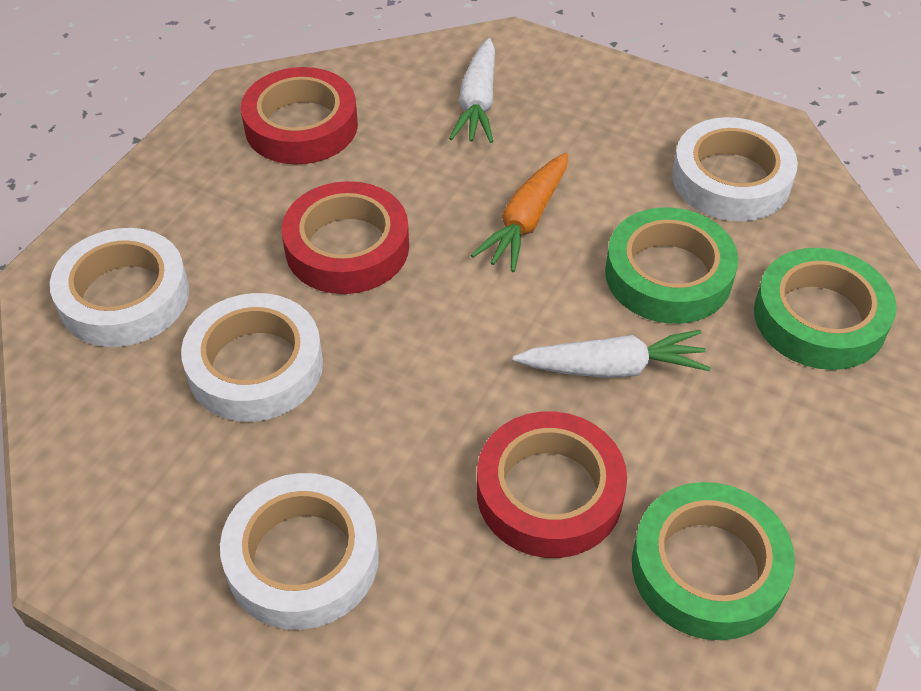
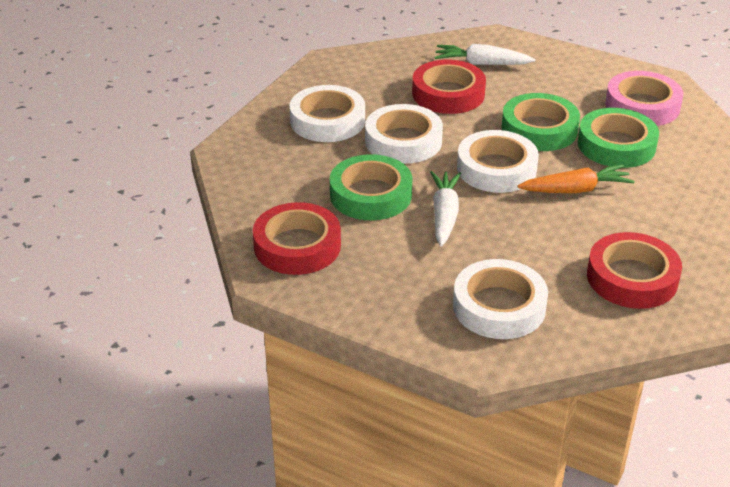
pink tape: 0 -> 1

